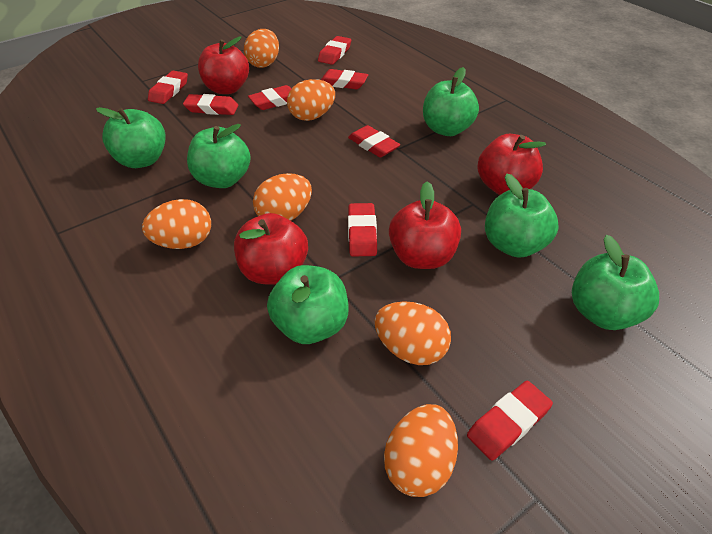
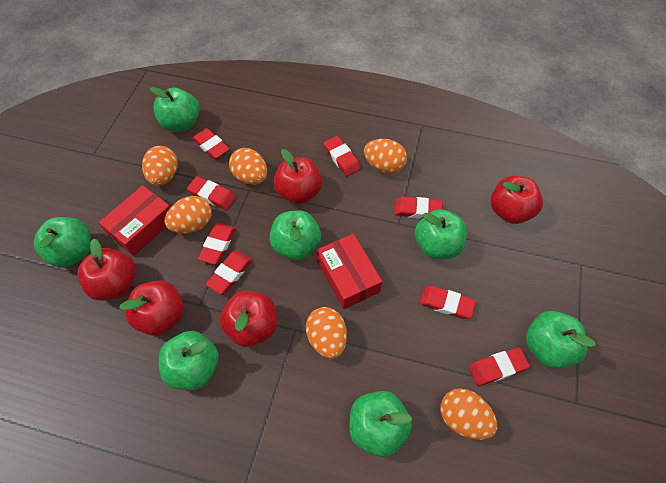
green apple: 6 -> 7
red apple: 4 -> 5
red box: 0 -> 2

